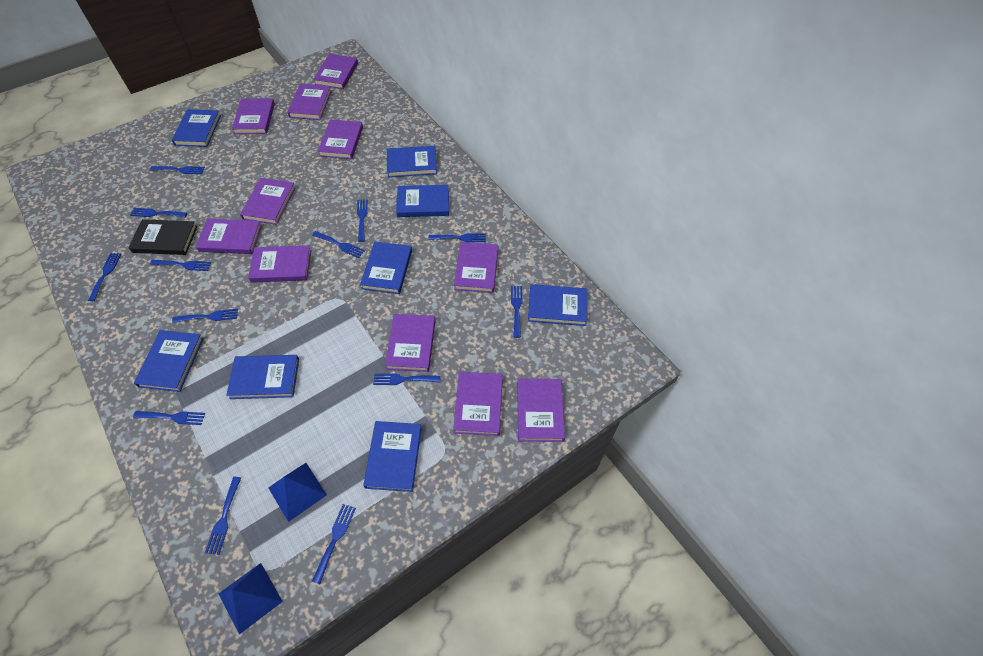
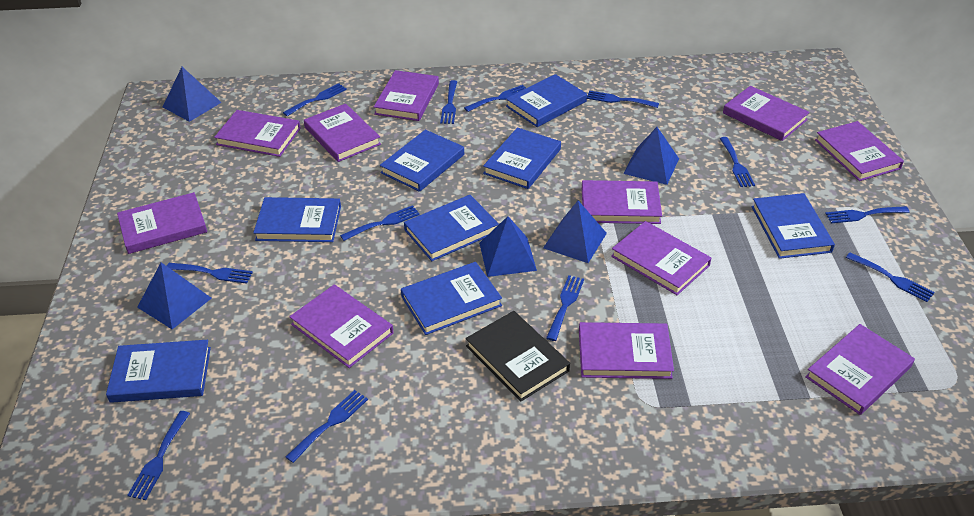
blue fork: 13 -> 12
blue pyramid: 2 -> 5

